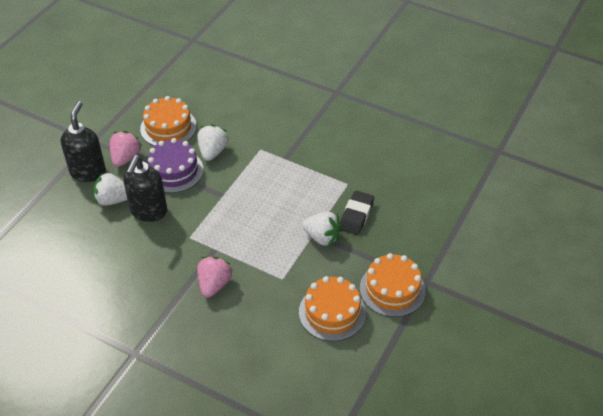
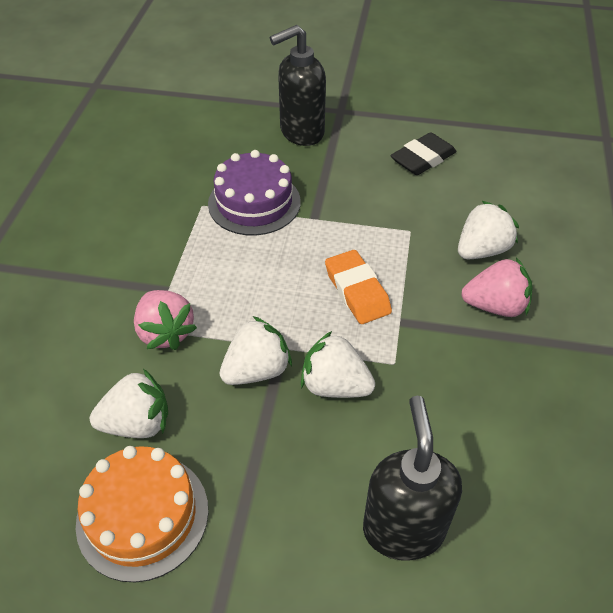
orange cake: 3 -> 1
orange eraser: 0 -> 1
white strawberry: 3 -> 4

